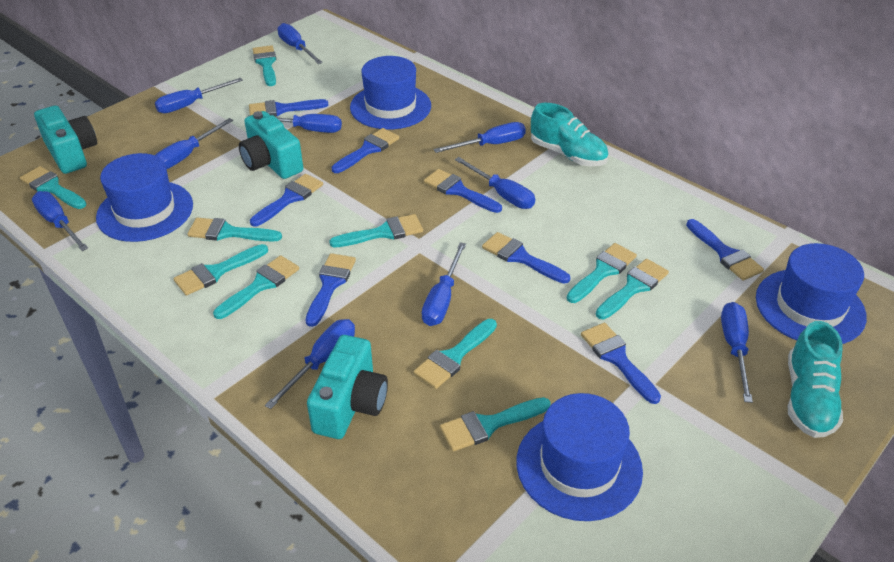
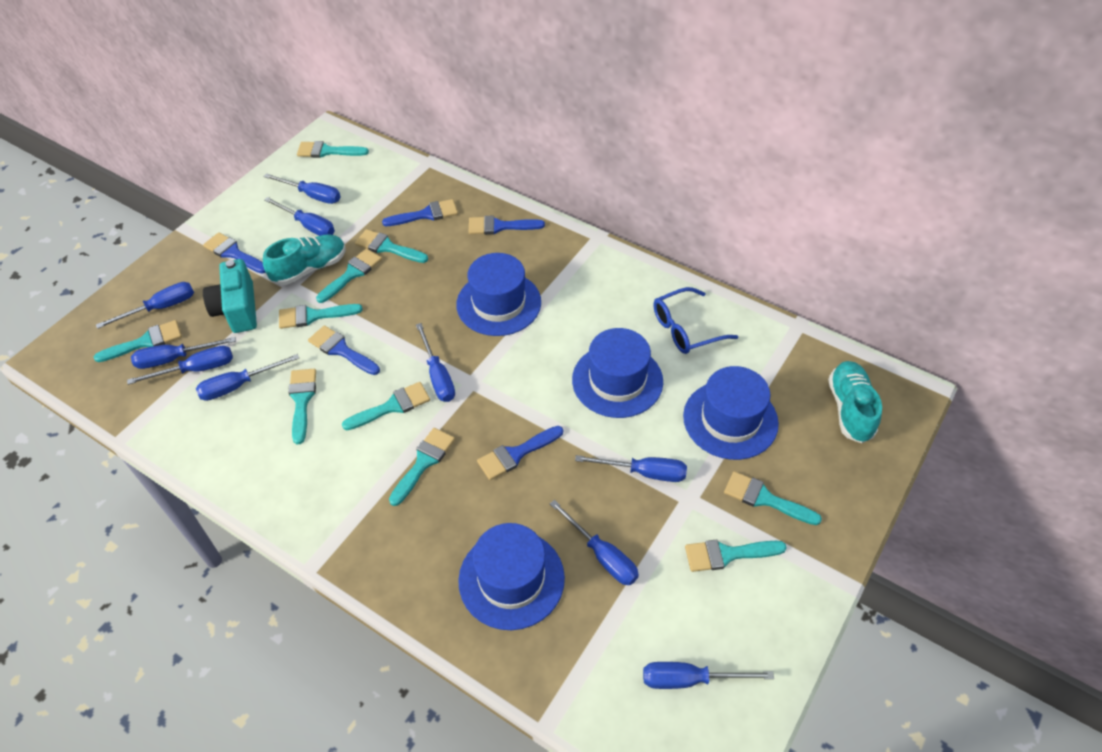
blue brush: 8 -> 5
blue glasses: 0 -> 1
turquoise camera: 3 -> 1

